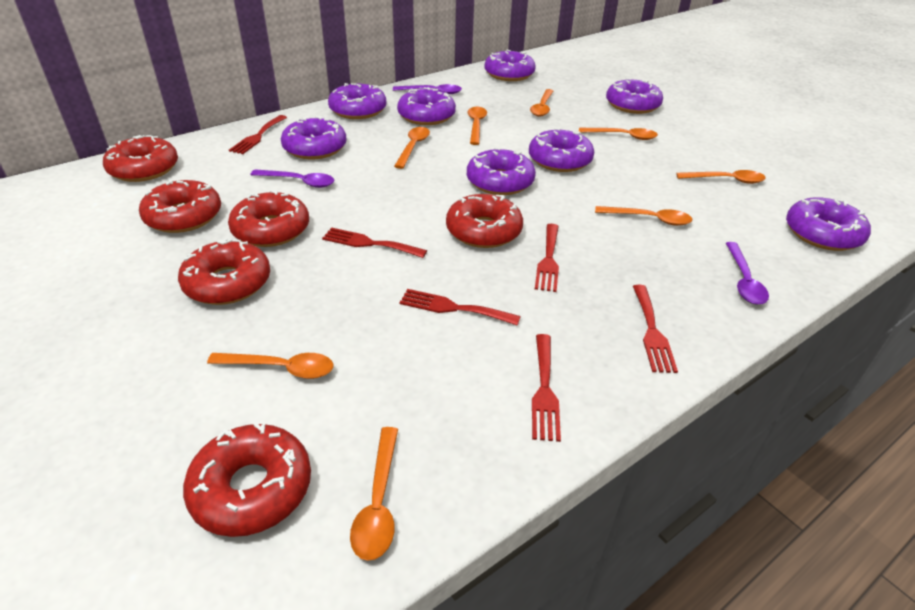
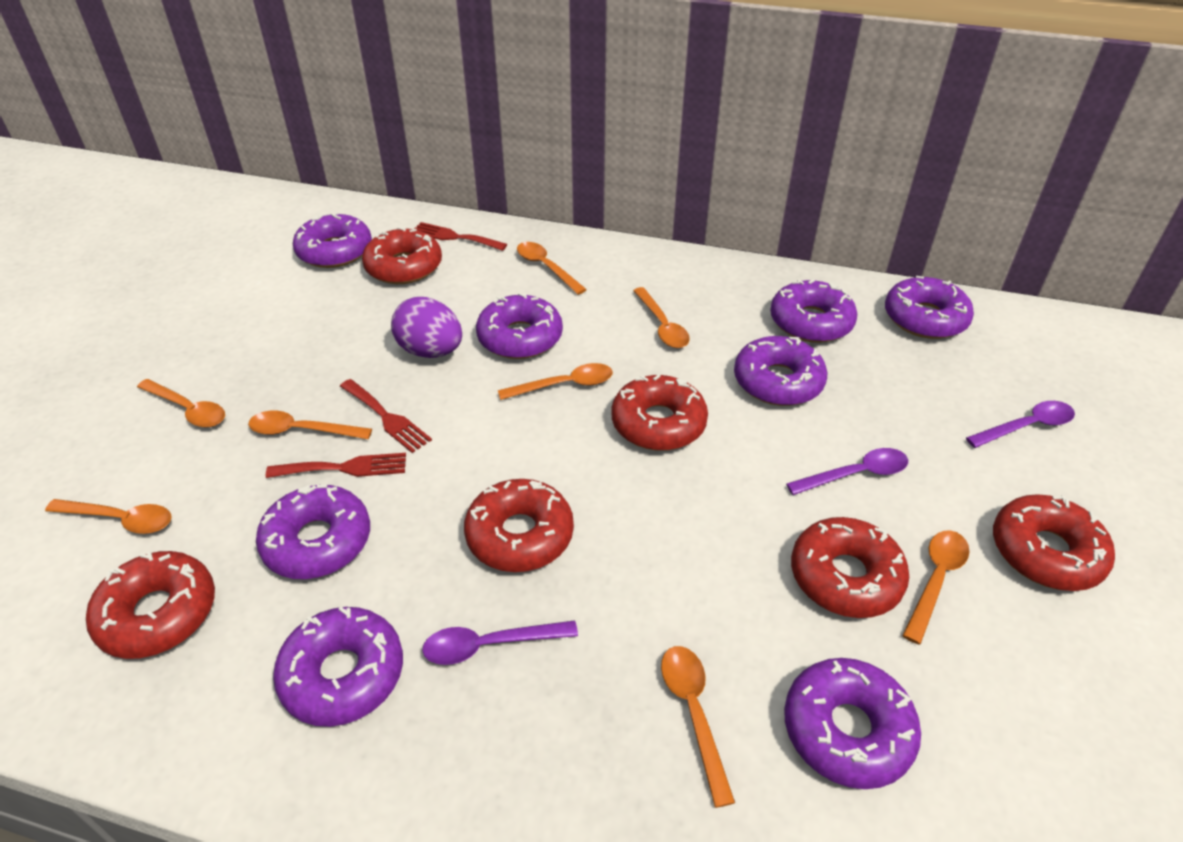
purple egg: 0 -> 1
red fork: 6 -> 3

